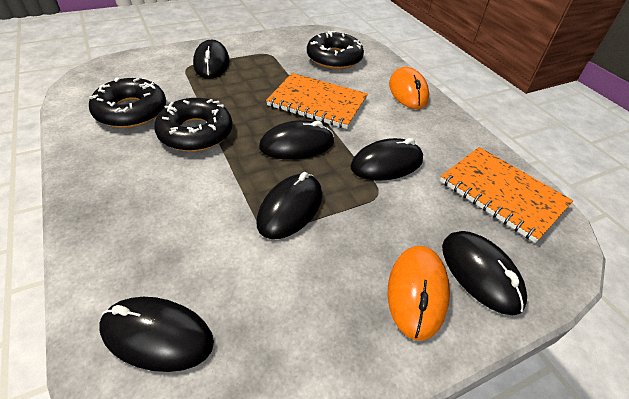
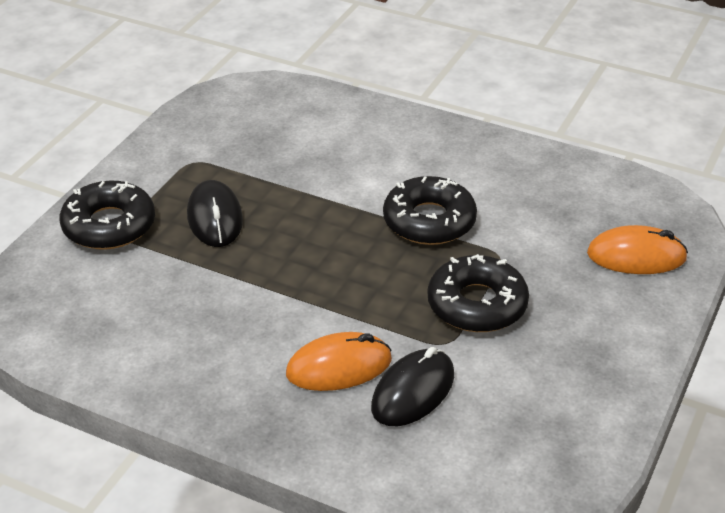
black mouse: 6 -> 2
orange notebook: 2 -> 0

